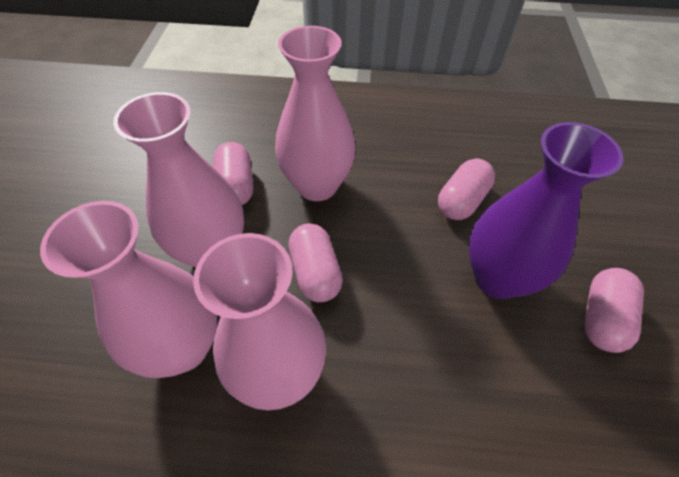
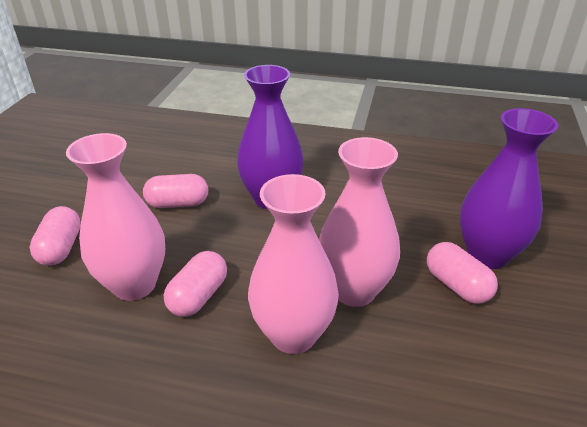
pink vase: 4 -> 3
purple vase: 1 -> 2

